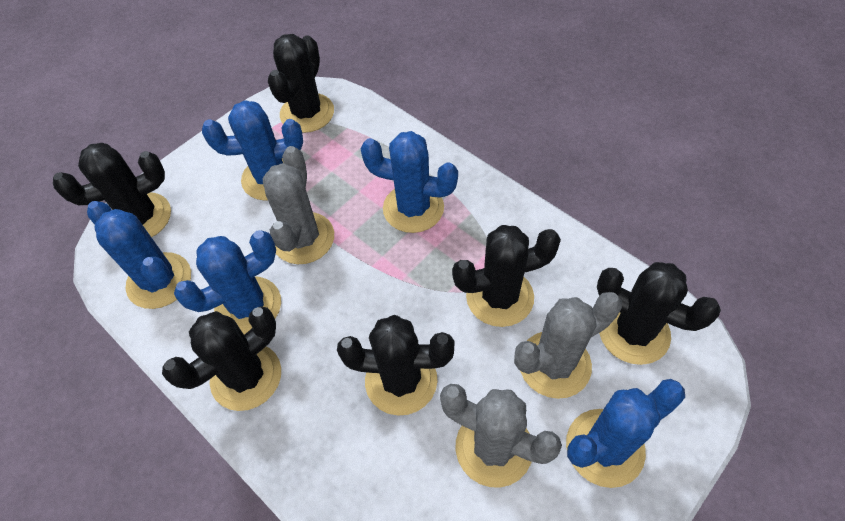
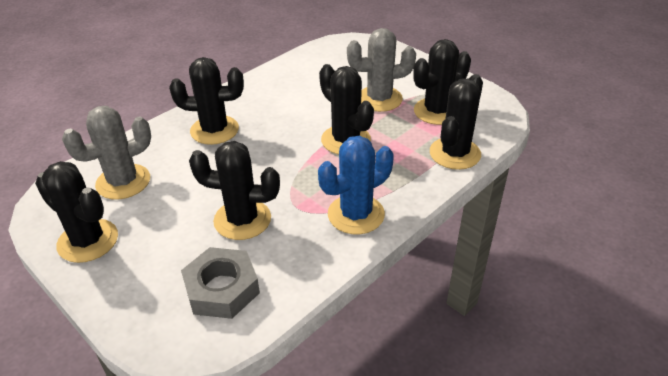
blue cactus: 5 -> 1
grey cactus: 3 -> 2
grey nut: 0 -> 1

